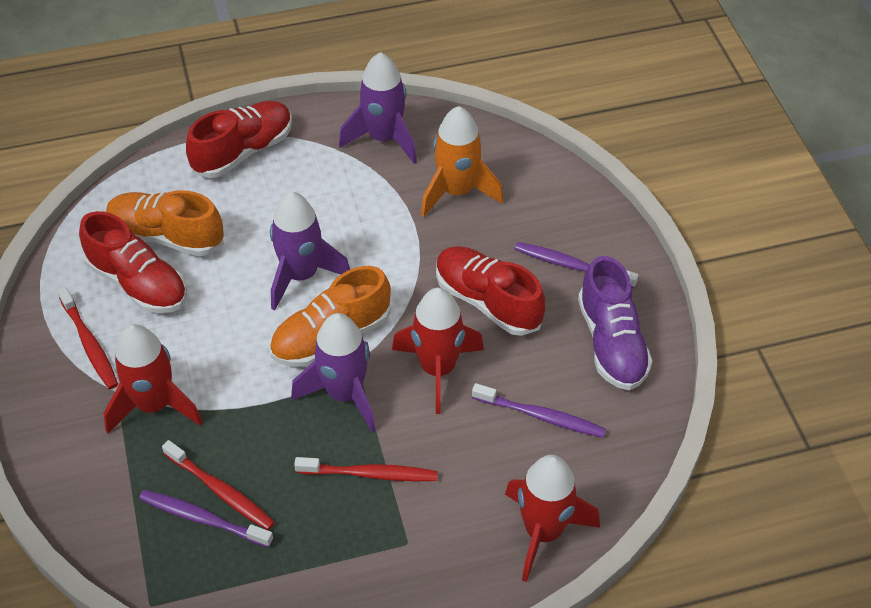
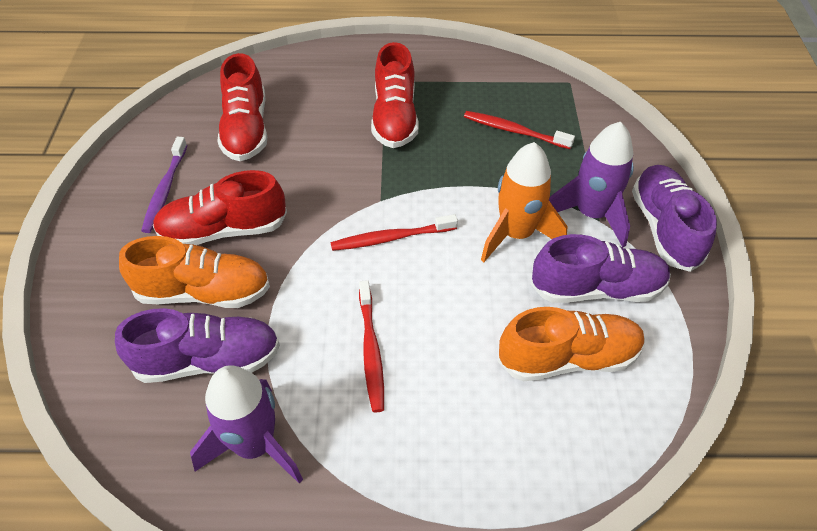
purple rocket: 3 -> 2
purple shoe: 1 -> 3
purple toothbrush: 3 -> 1
red rocket: 3 -> 0

